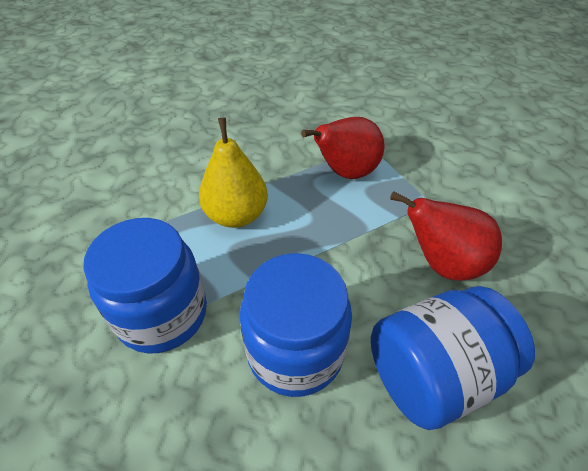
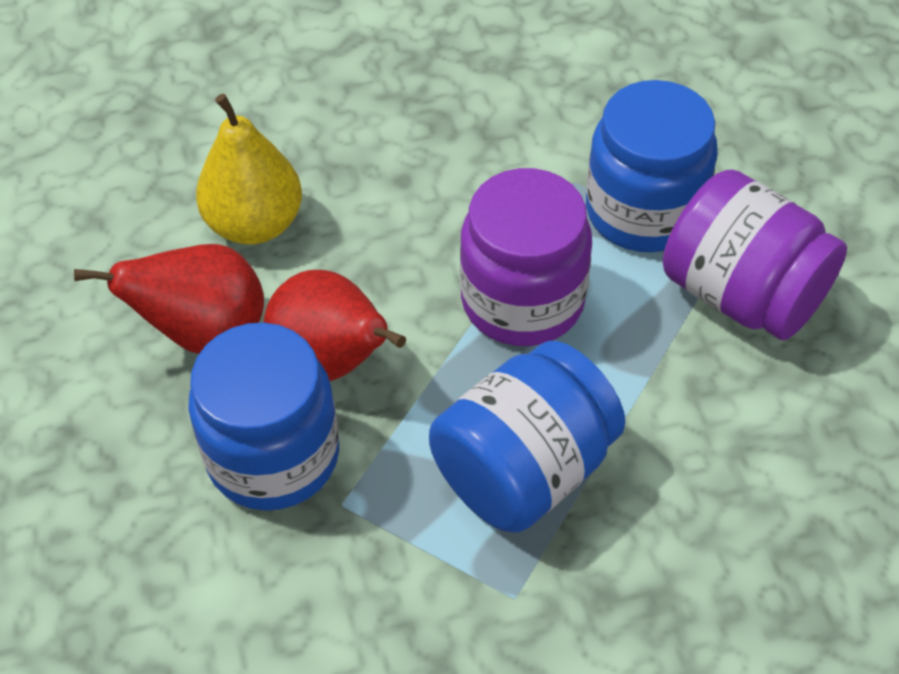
purple jar: 0 -> 2

